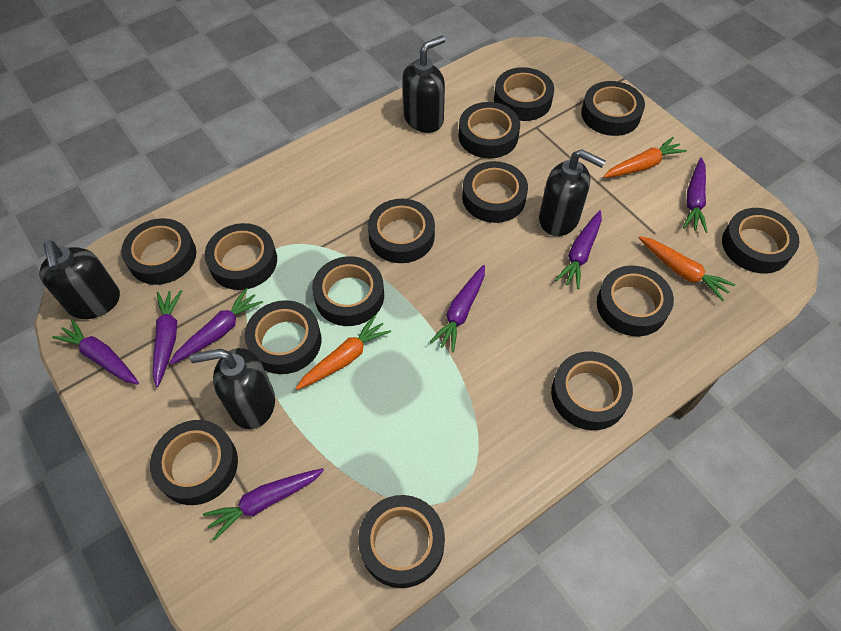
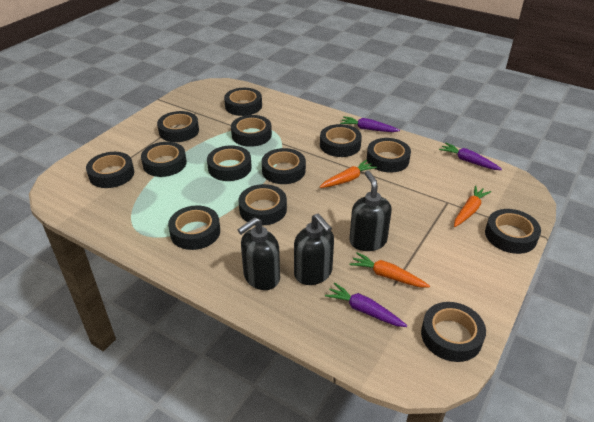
black soap dispenser: 4 -> 3
black tape: 14 -> 13
purple carrot: 7 -> 3

